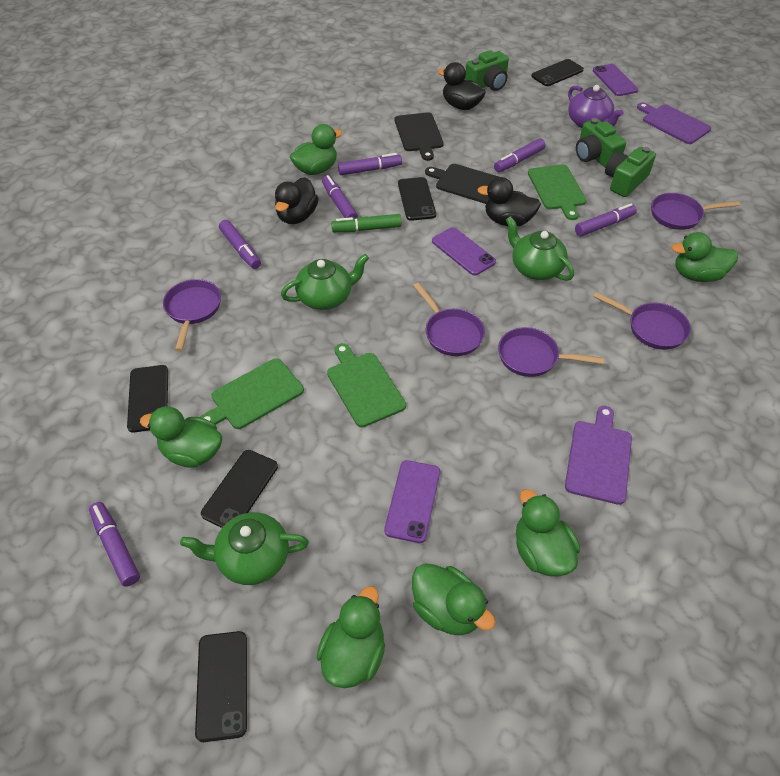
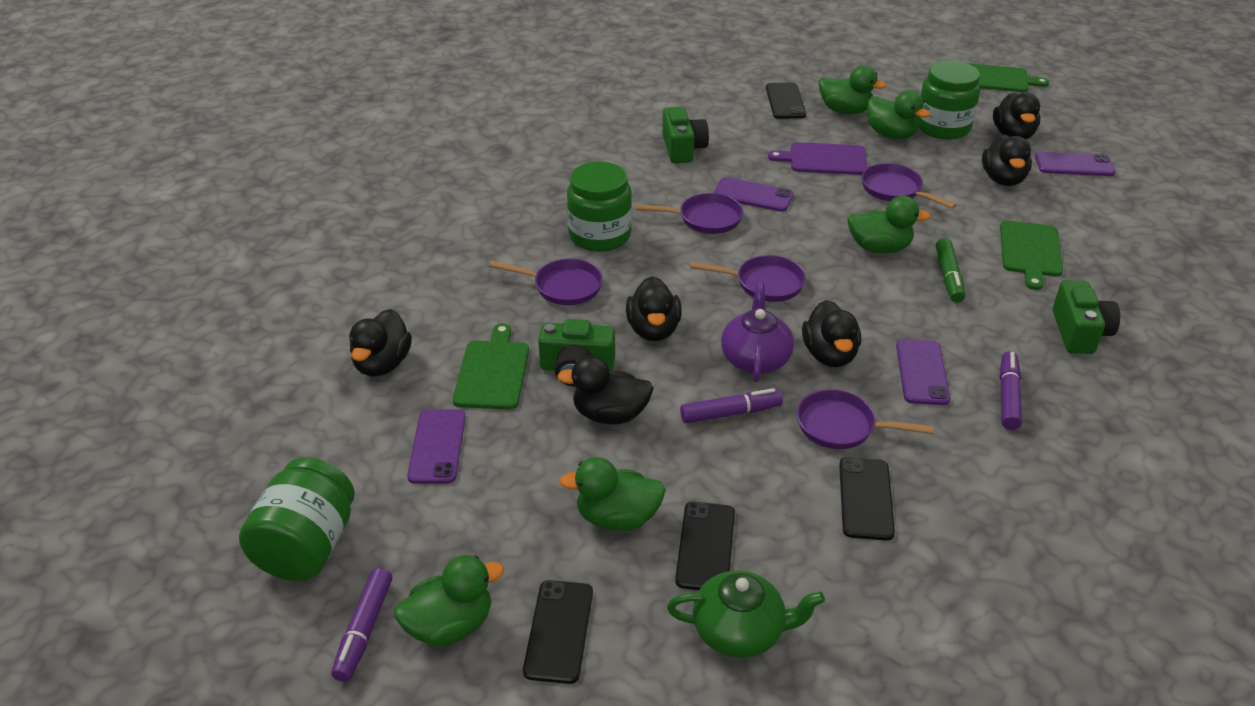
black cutting board: 2 -> 0
black duck: 3 -> 6
black phone: 5 -> 4
green duck: 6 -> 5
green jar: 0 -> 3
green teapot: 3 -> 1
purple cutting board: 2 -> 1
purple marker: 6 -> 3
purple phone: 3 -> 4

